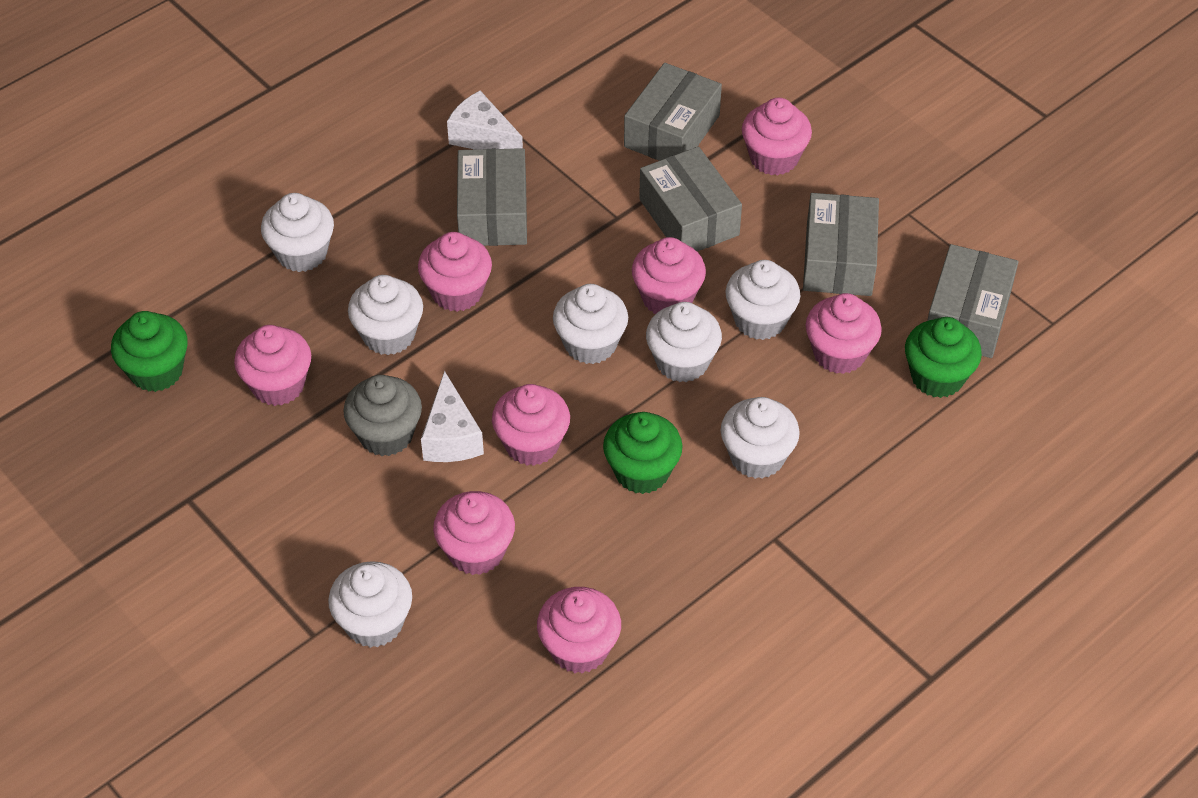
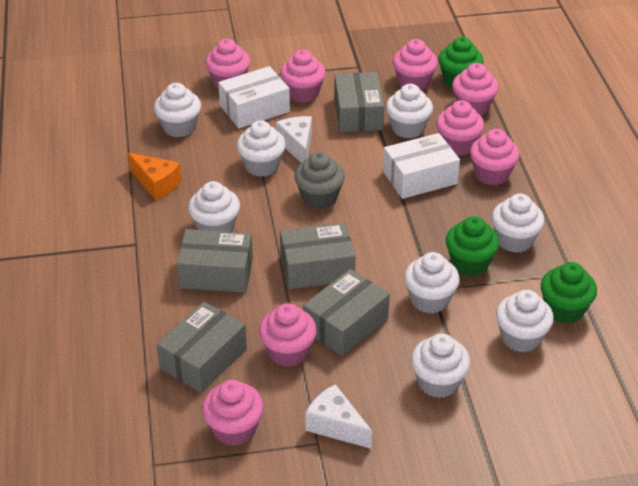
orange cheese: 0 -> 1
white box: 0 -> 2
white cupcake: 7 -> 8

